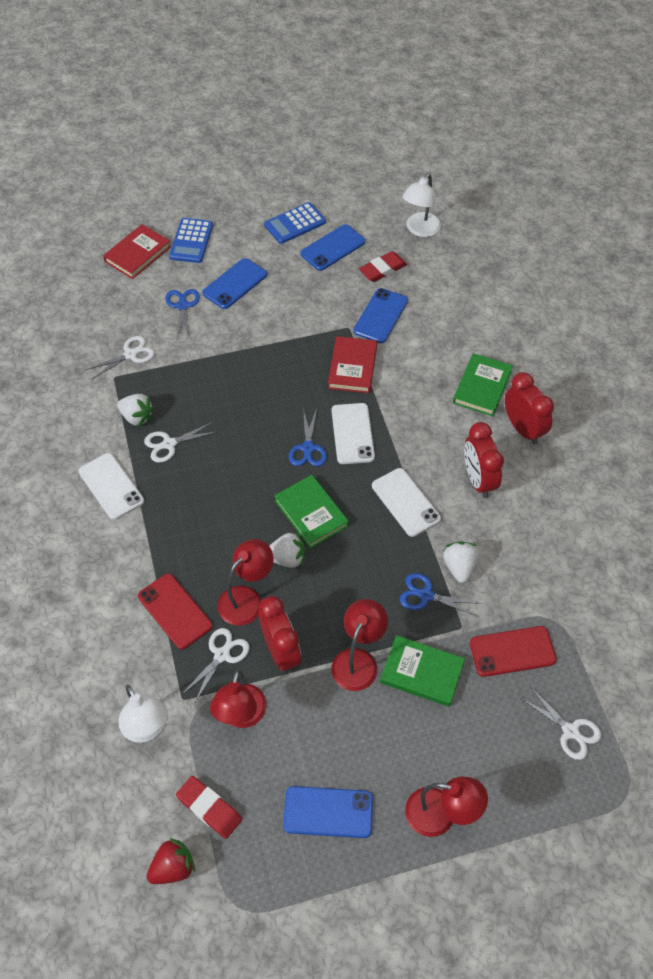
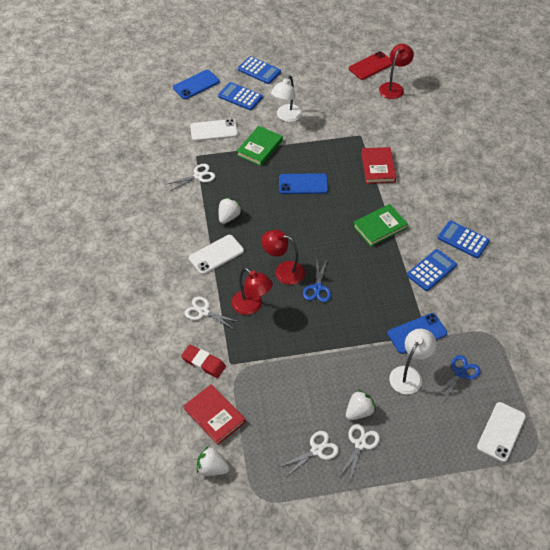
blue calculator: 2 -> 4
blue phone: 4 -> 3
blue scissors: 3 -> 2
green book: 3 -> 2
red clock: 3 -> 0
red eraser: 2 -> 1
red lamp: 4 -> 3
red phone: 2 -> 1
red strawberry: 1 -> 0

